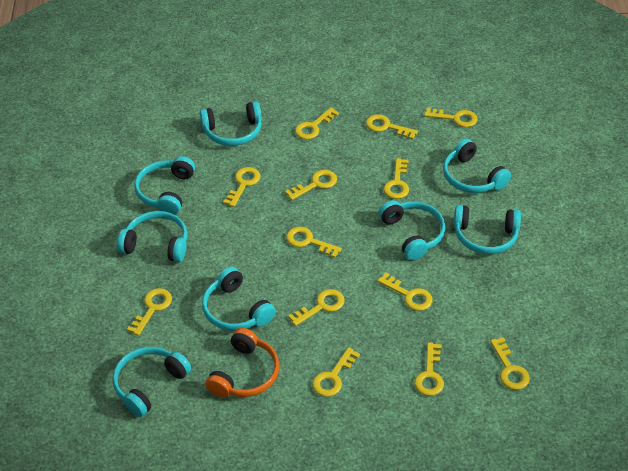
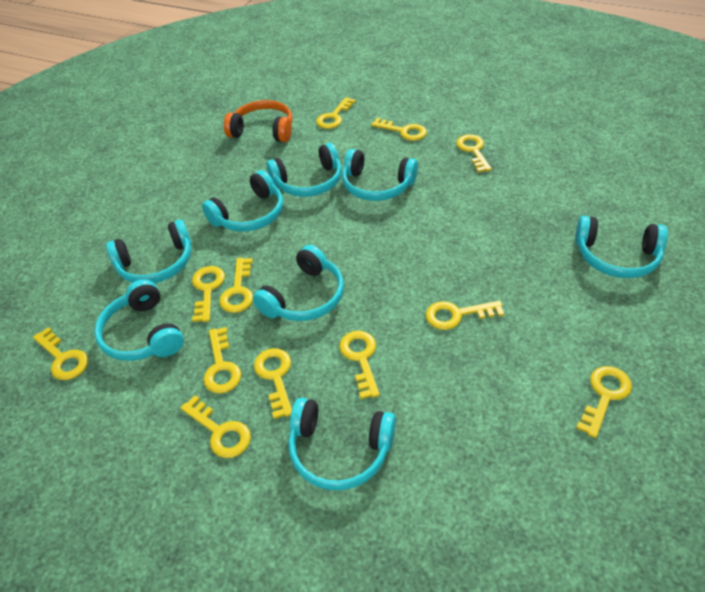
yellow key: 13 -> 12

